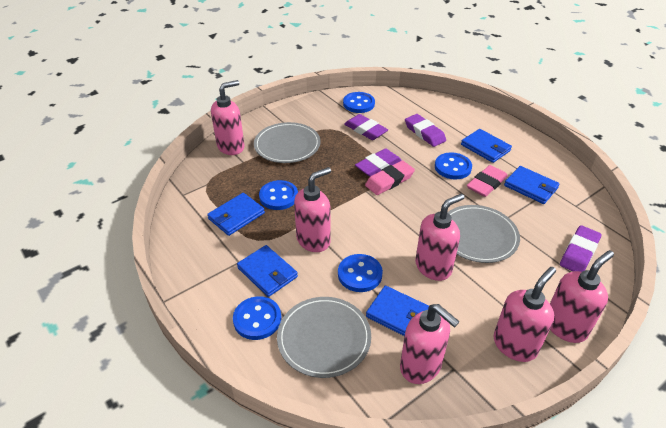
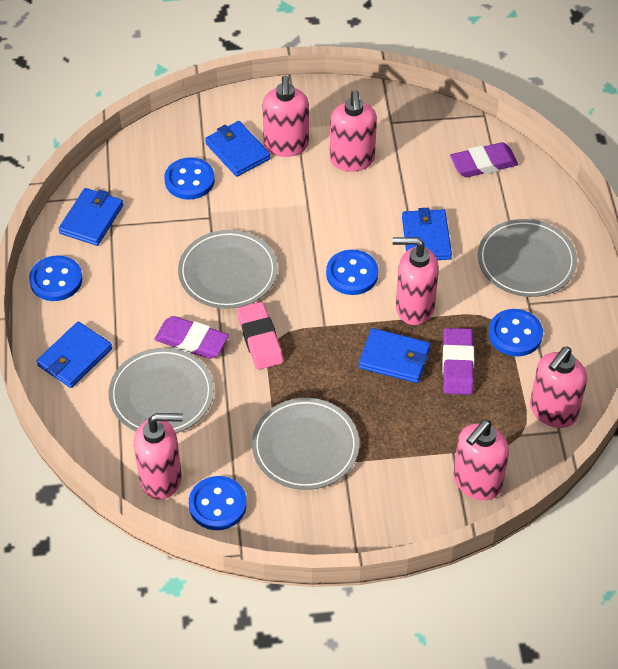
grey plate: 3 -> 4
pink eraser: 2 -> 1
purple eraser: 4 -> 3

